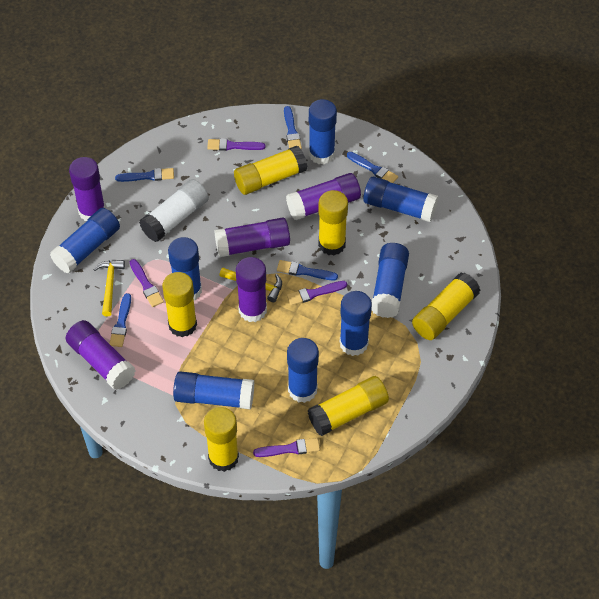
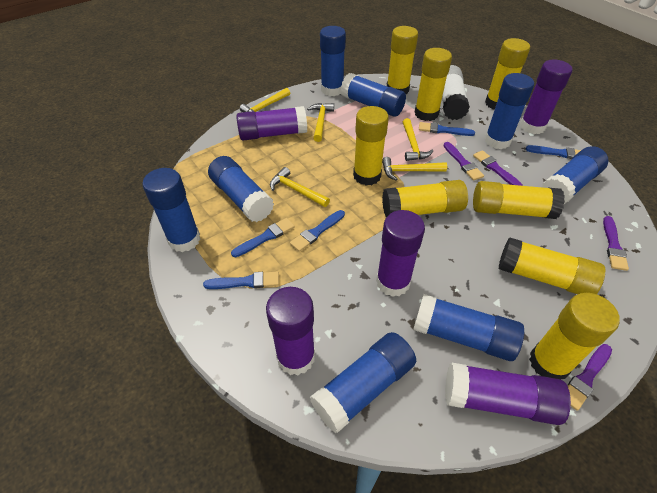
yellow glue stick: 6 -> 8
yellow hammer: 2 -> 5

